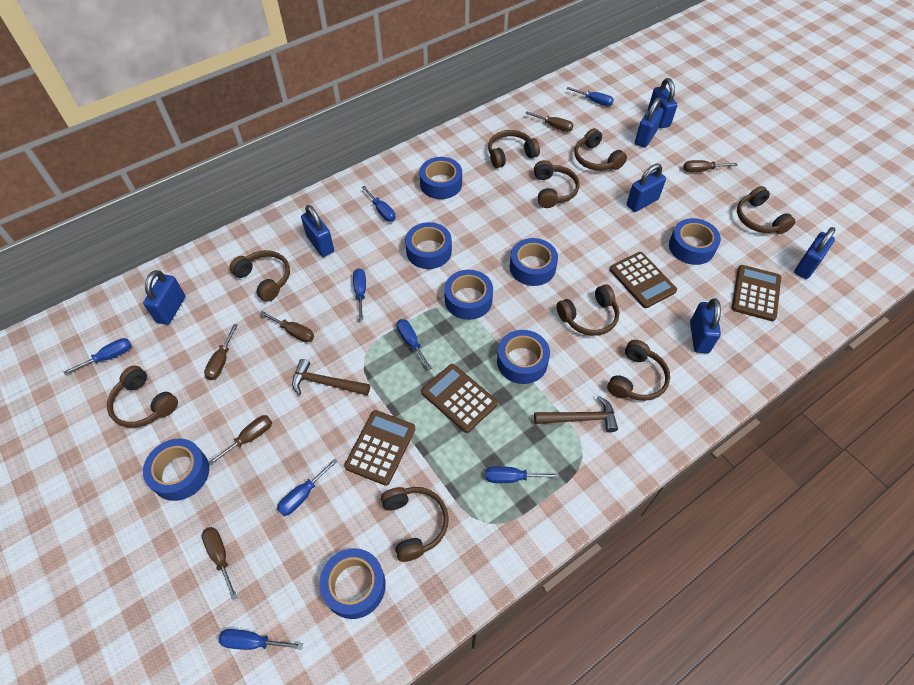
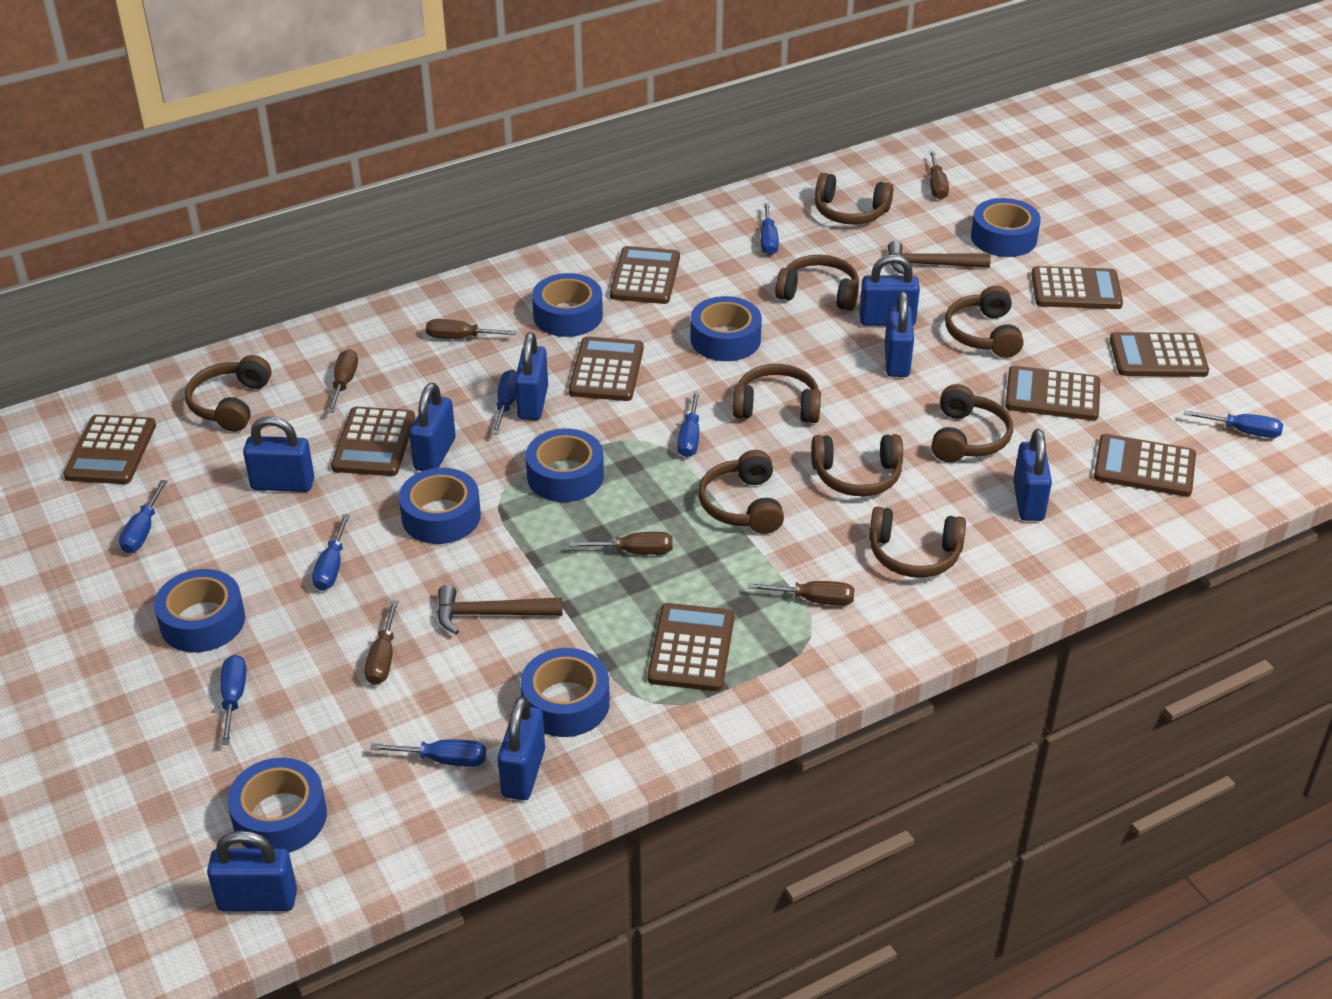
blue padlock: 7 -> 8
brown calculator: 4 -> 9

